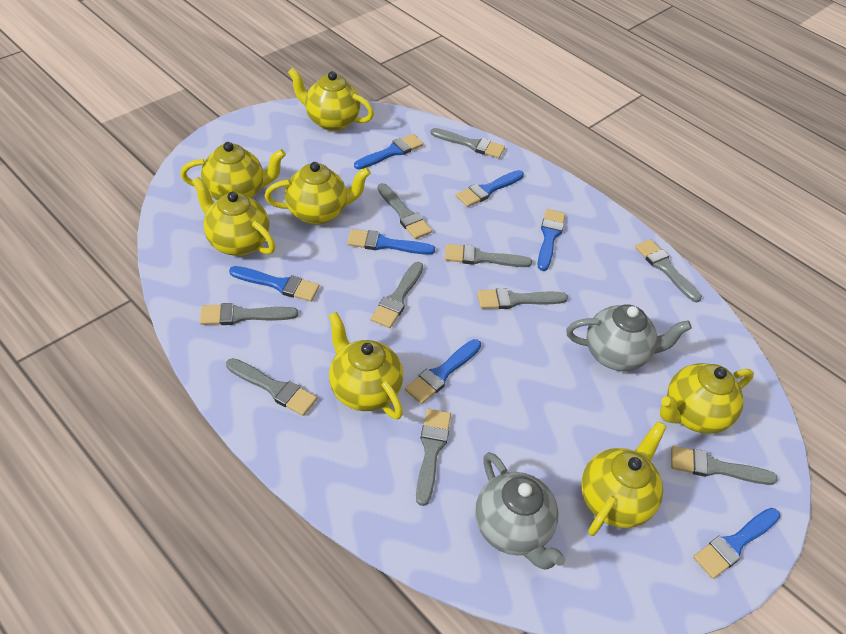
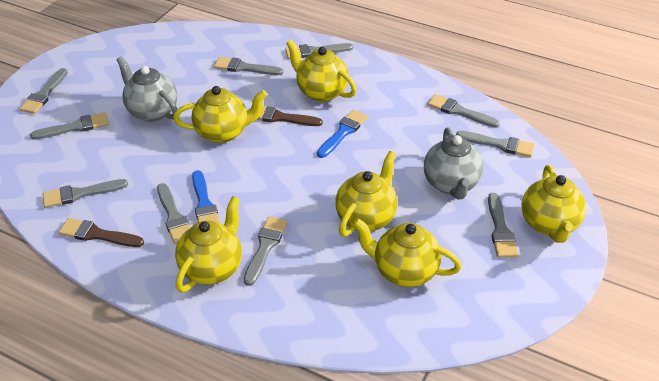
blue brush: 7 -> 2
brown brush: 0 -> 2
yellow teapot: 7 -> 6

